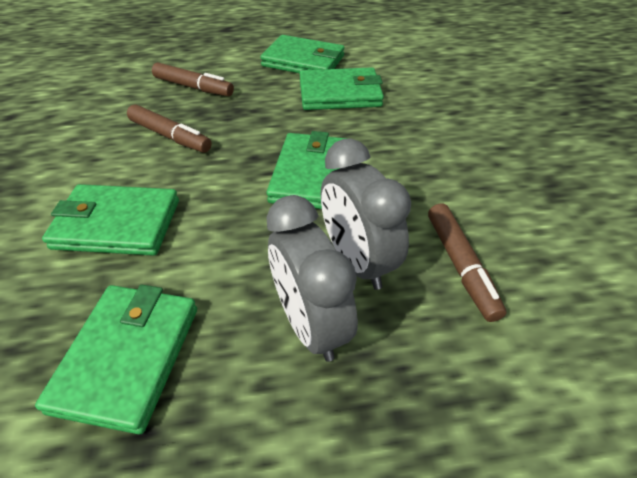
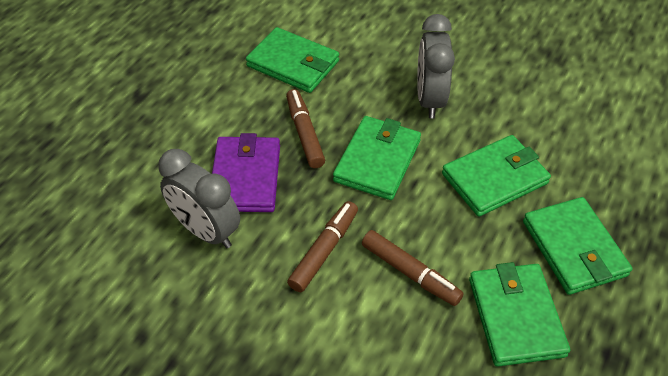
purple wallet: 0 -> 1

